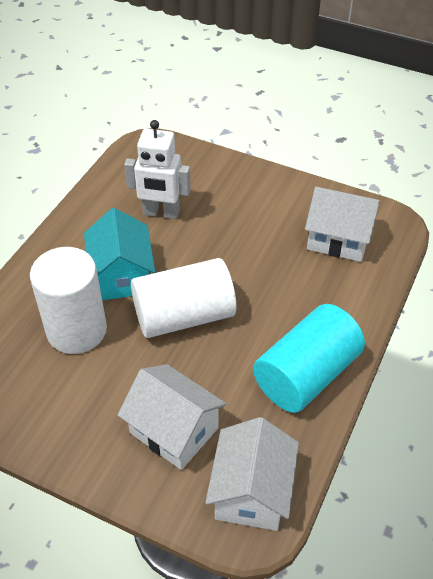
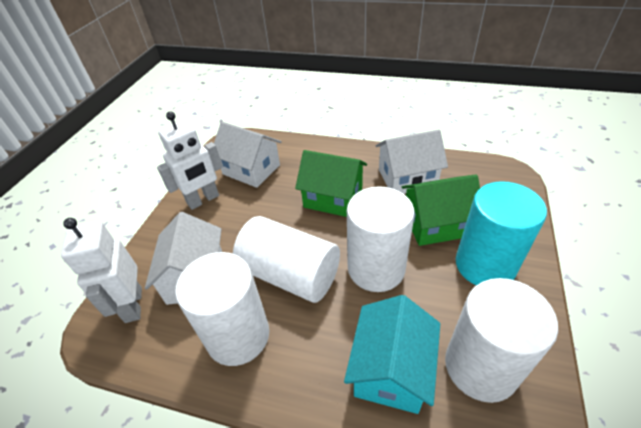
green house: 0 -> 2
white cylinder: 2 -> 4
white robot: 1 -> 2

